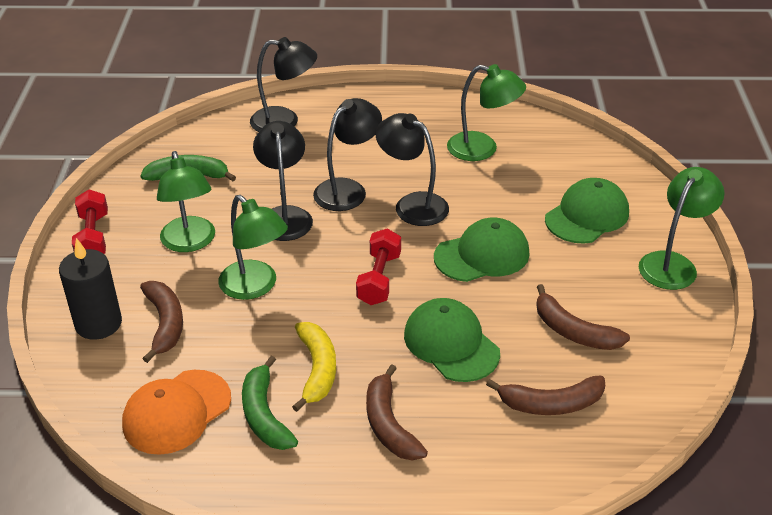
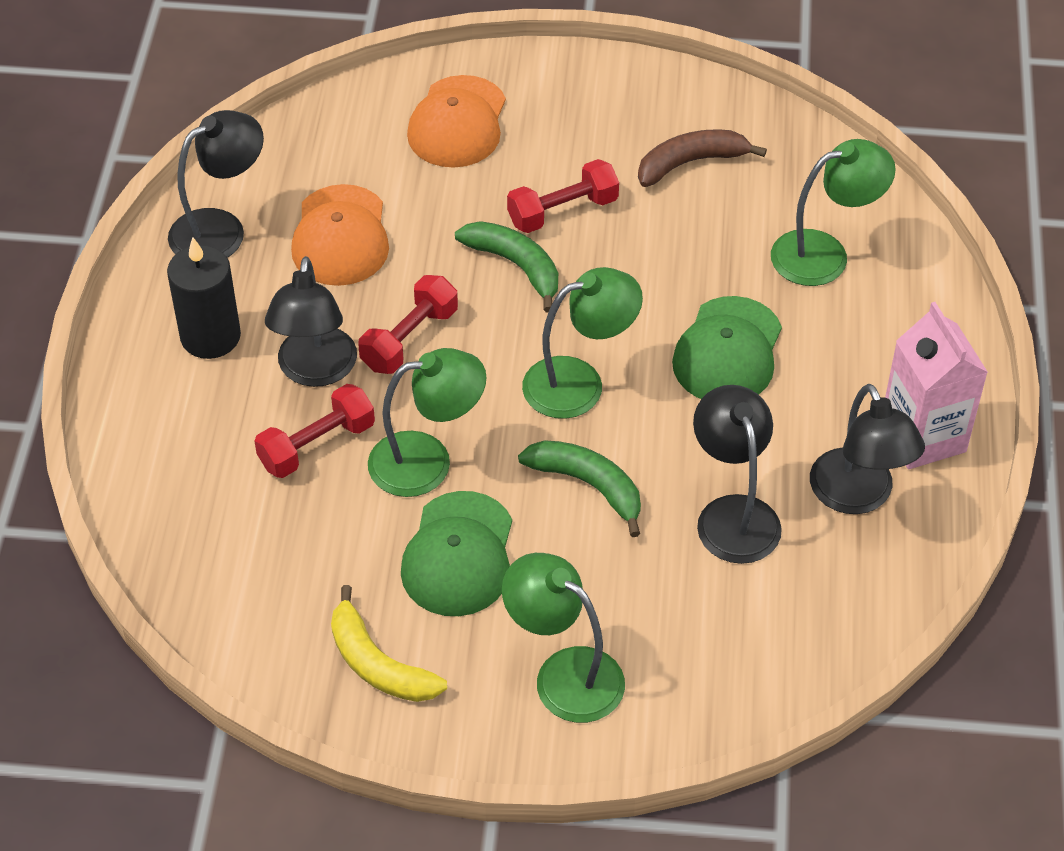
brown banana: 4 -> 1
green cap: 3 -> 2
orange cap: 1 -> 2
pink carton: 0 -> 1
red dumbbell: 2 -> 3

